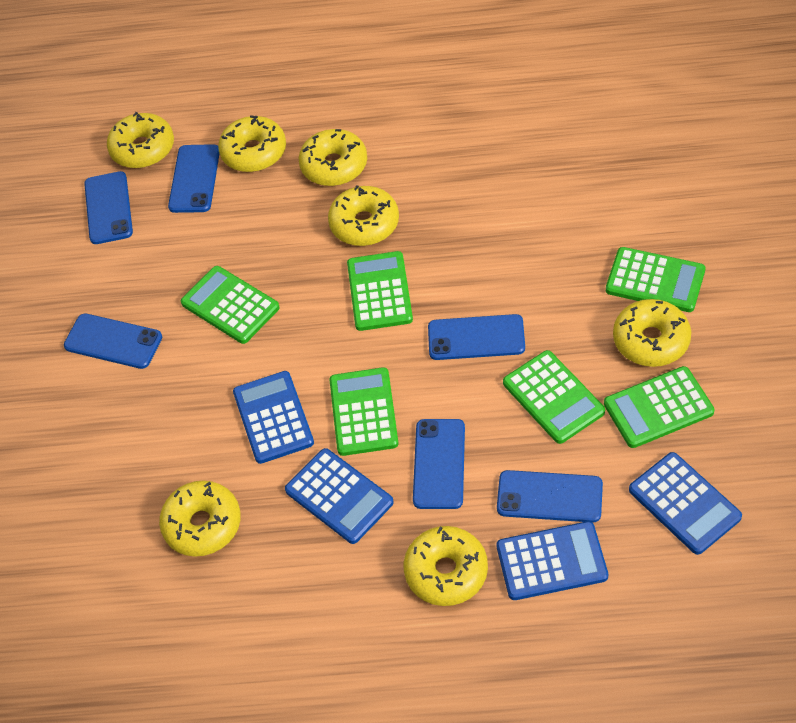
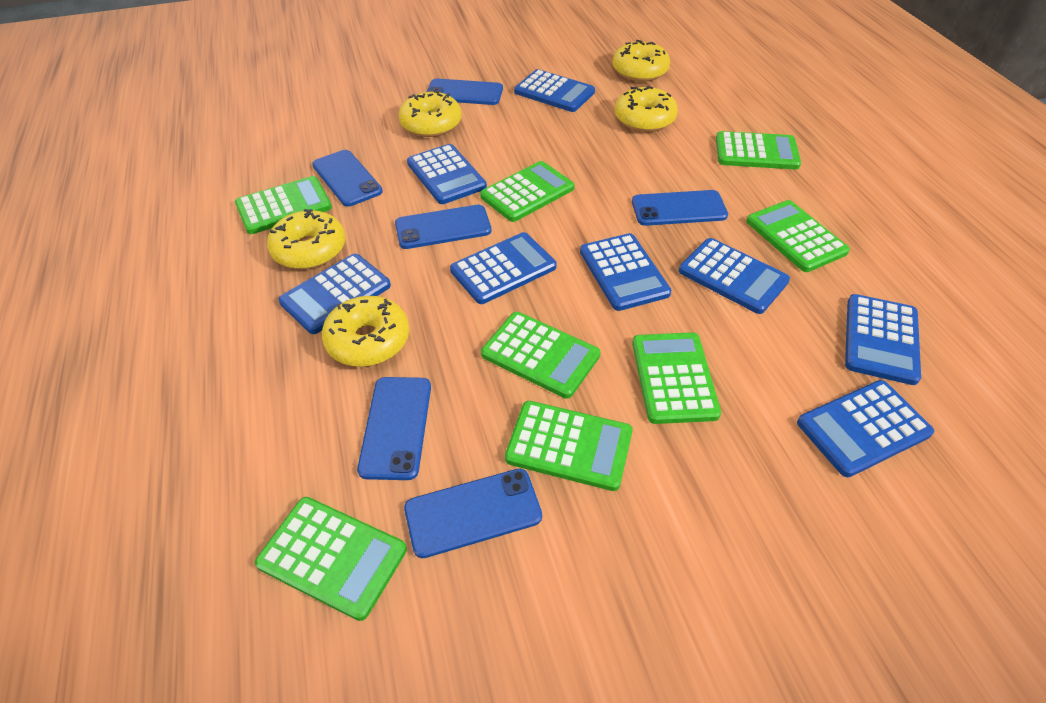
blue calculator: 4 -> 8
green calculator: 6 -> 8
yellow donut: 7 -> 5

